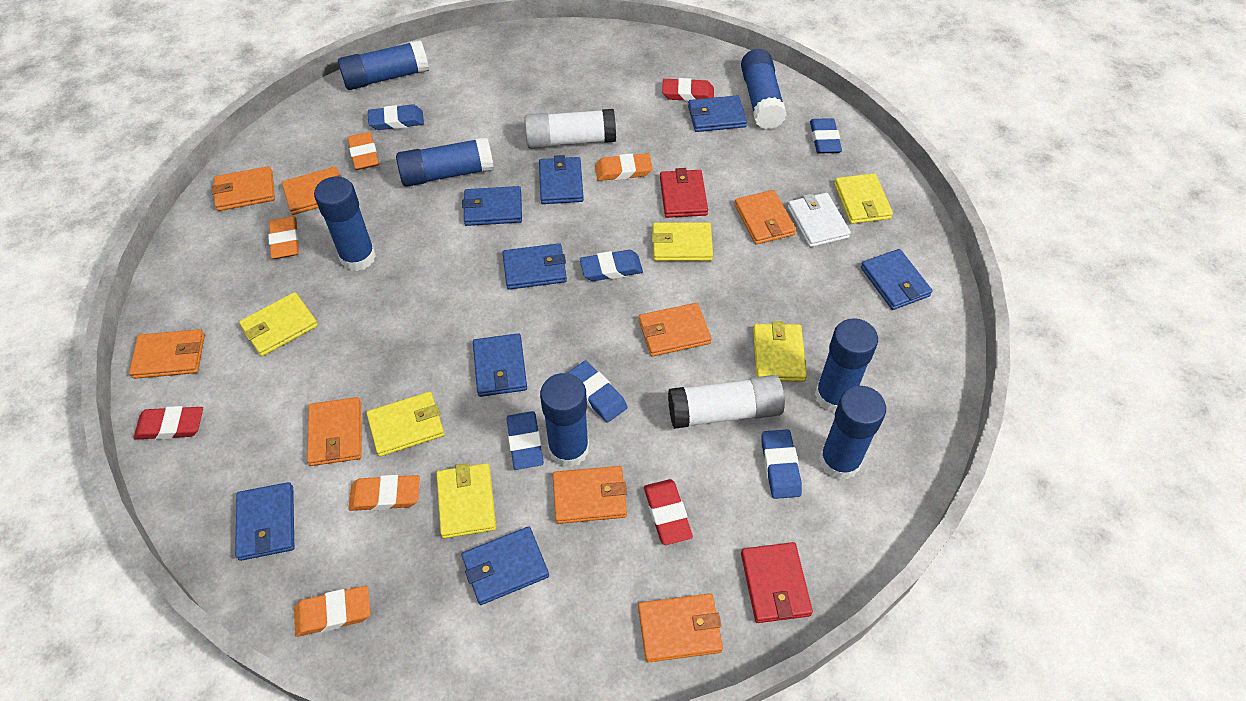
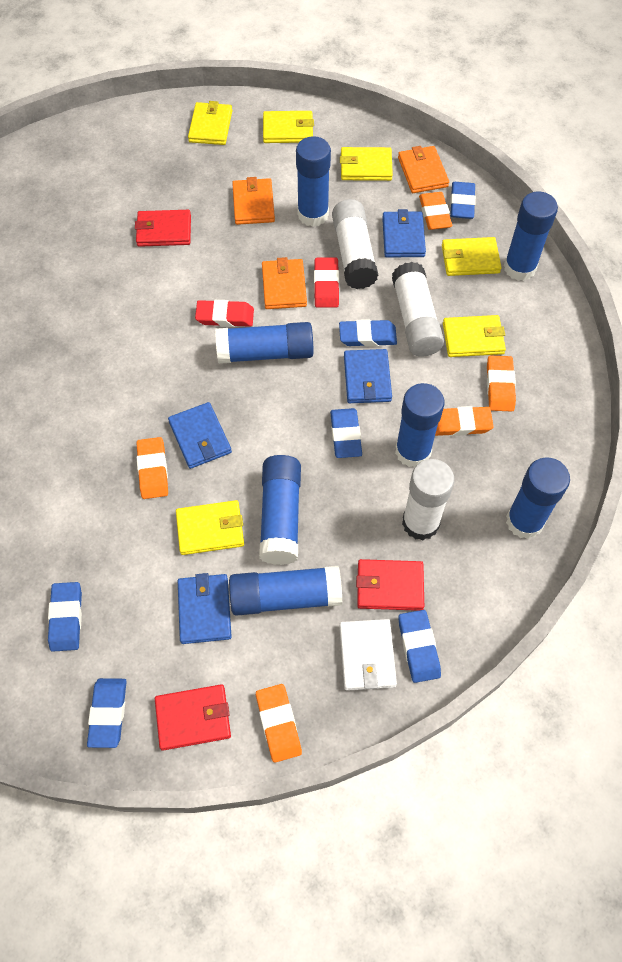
blue wallet: 8 -> 4
orange wallet: 8 -> 3
red eraser: 3 -> 2
red wallet: 2 -> 3
white glue stick: 2 -> 3

